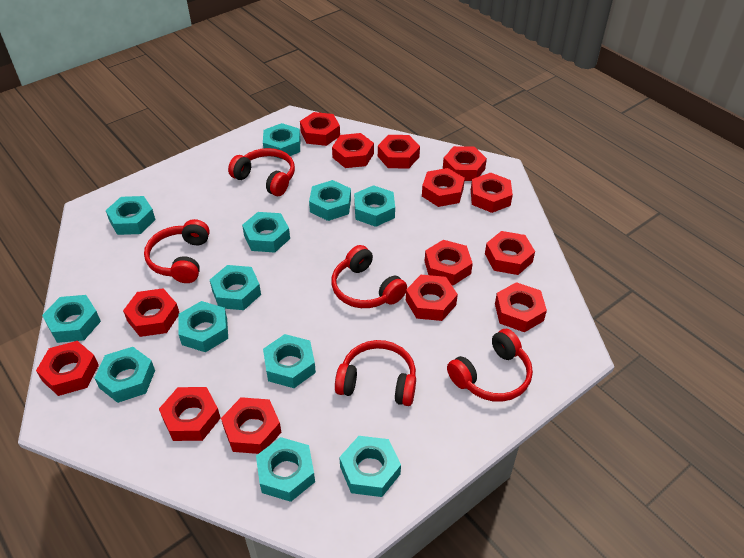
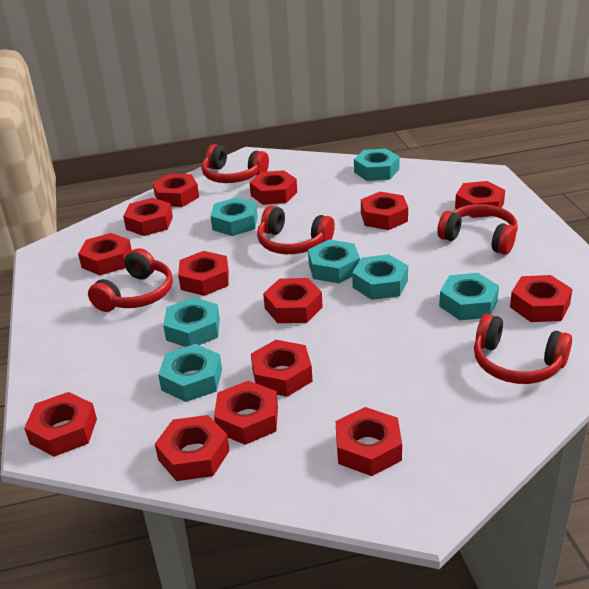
turquoise nut: 12 -> 7

